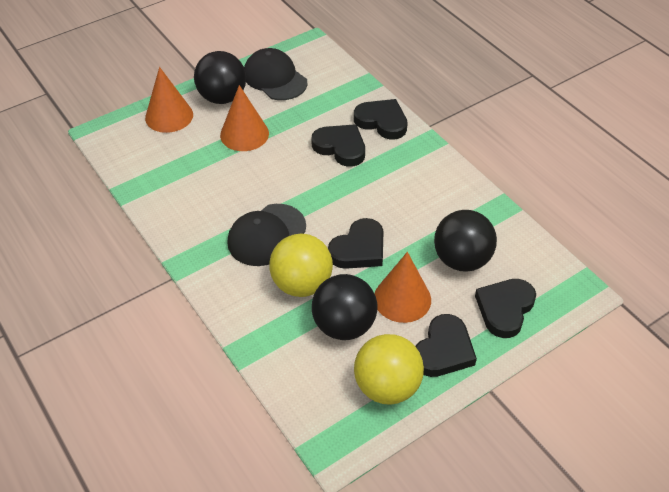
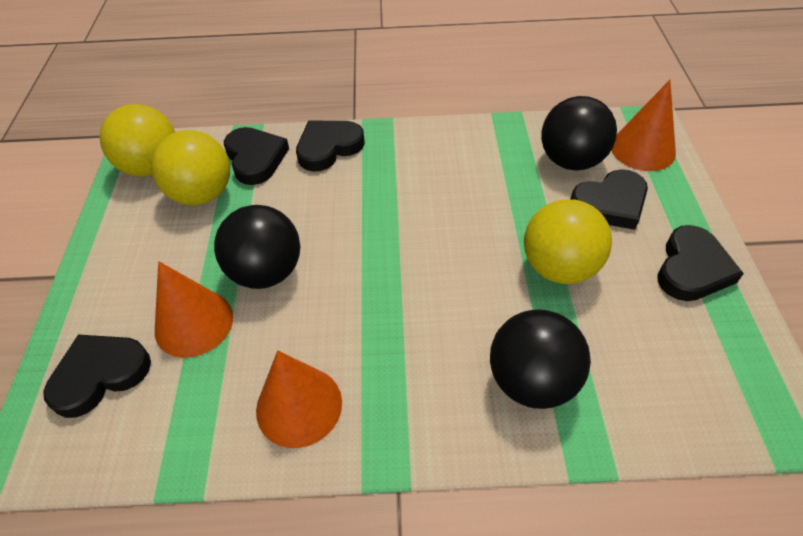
black cap: 2 -> 0
yellow ball: 2 -> 3

